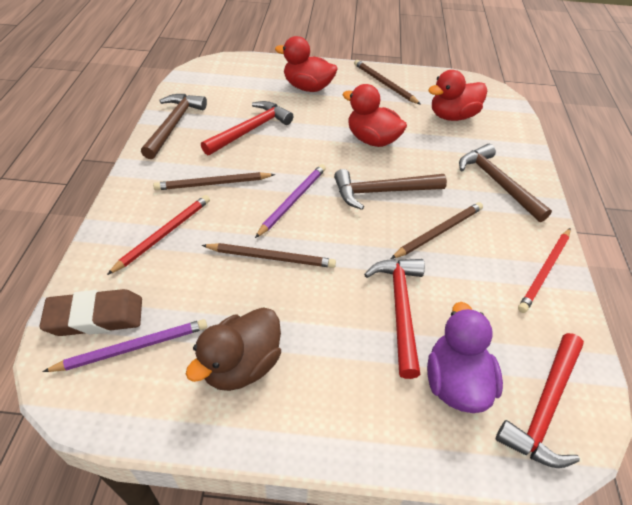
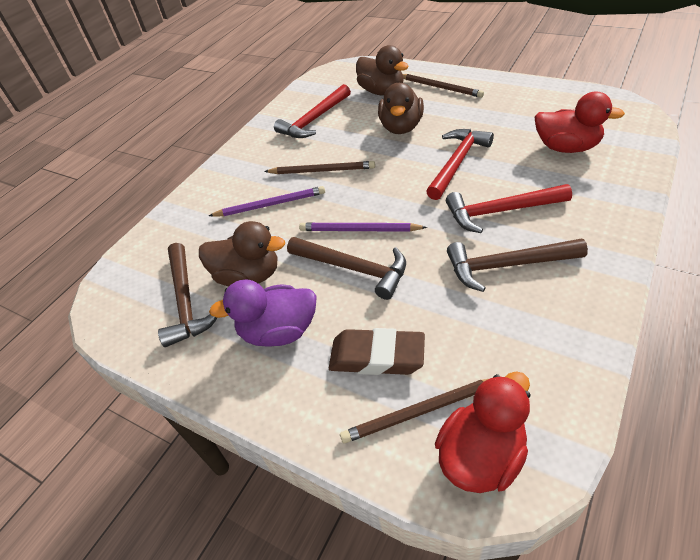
brown duck: 1 -> 3
brown pencil: 4 -> 3
red duck: 3 -> 2
red pencil: 2 -> 0

